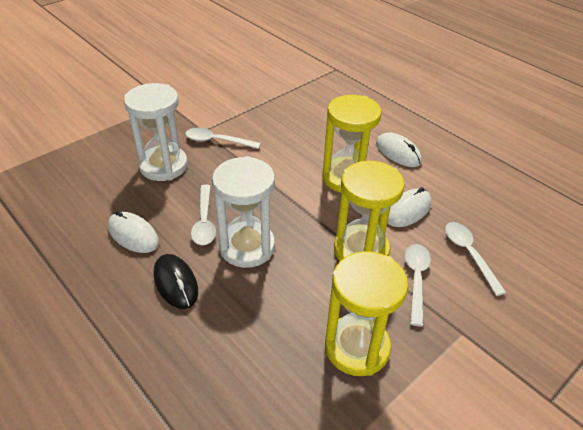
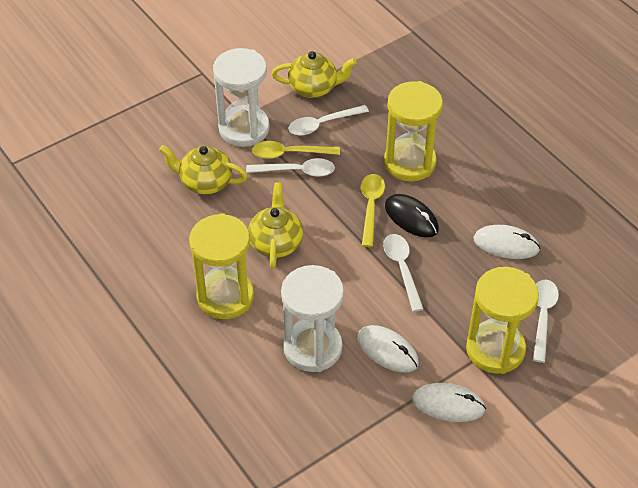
yellow spoon: 0 -> 2
yellow teapot: 0 -> 3

